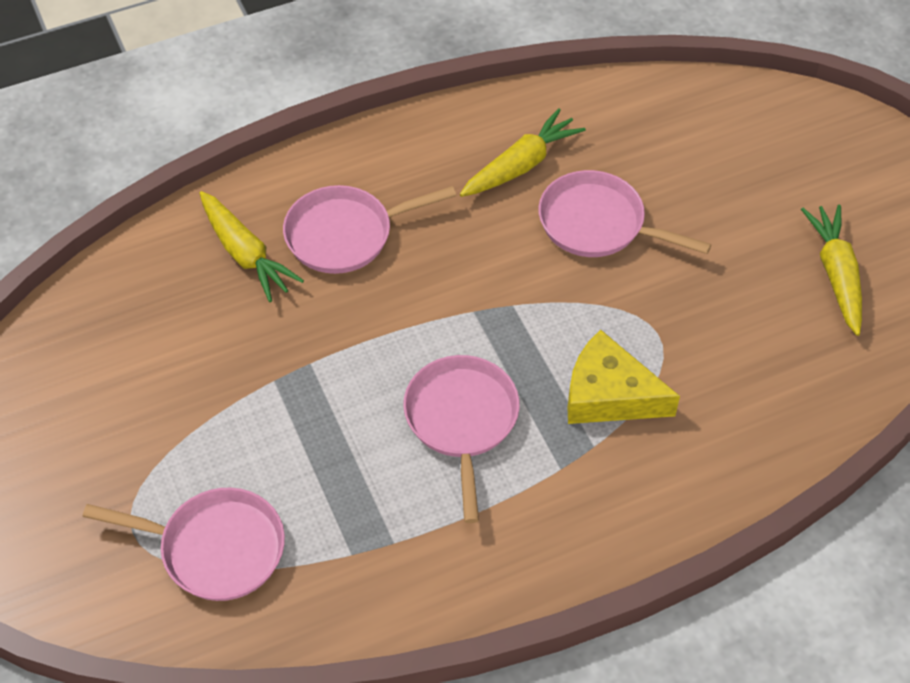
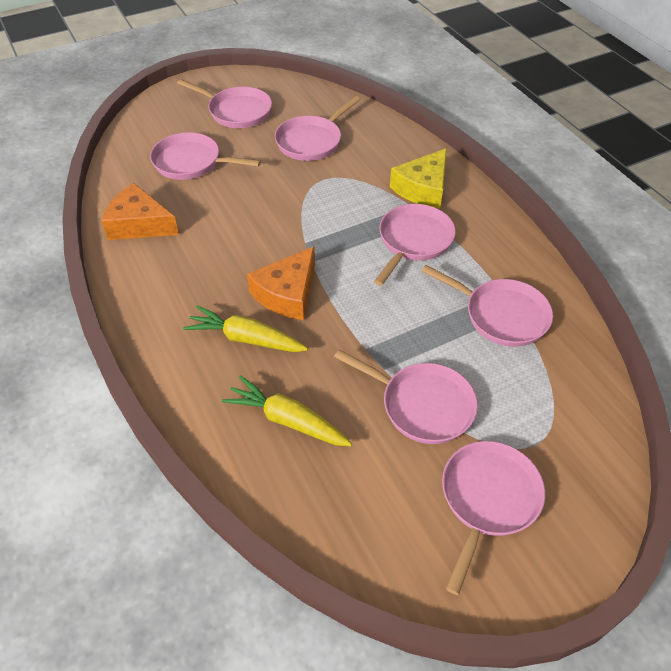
orange cheese: 0 -> 2
pink pan: 4 -> 7
yellow carrot: 3 -> 2

